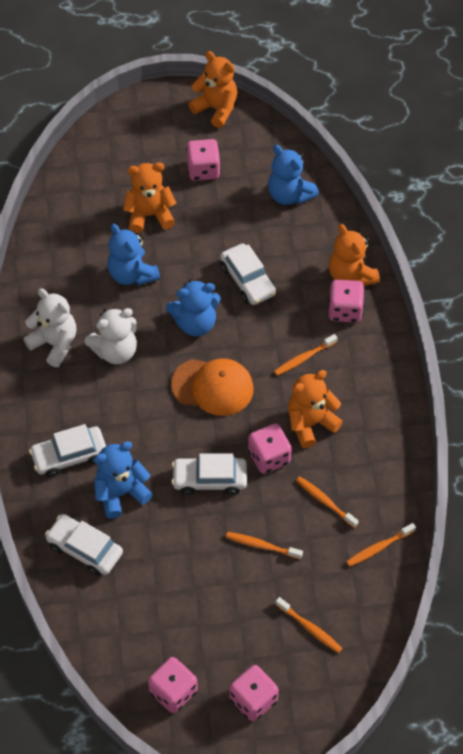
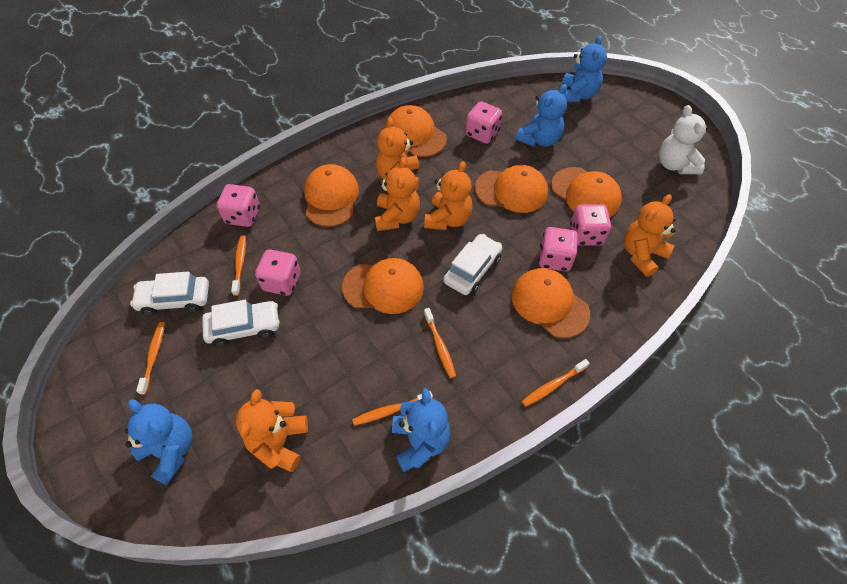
orange cap: 1 -> 6
orange teddy bear: 4 -> 5
white car: 4 -> 3
white teddy bear: 2 -> 1

